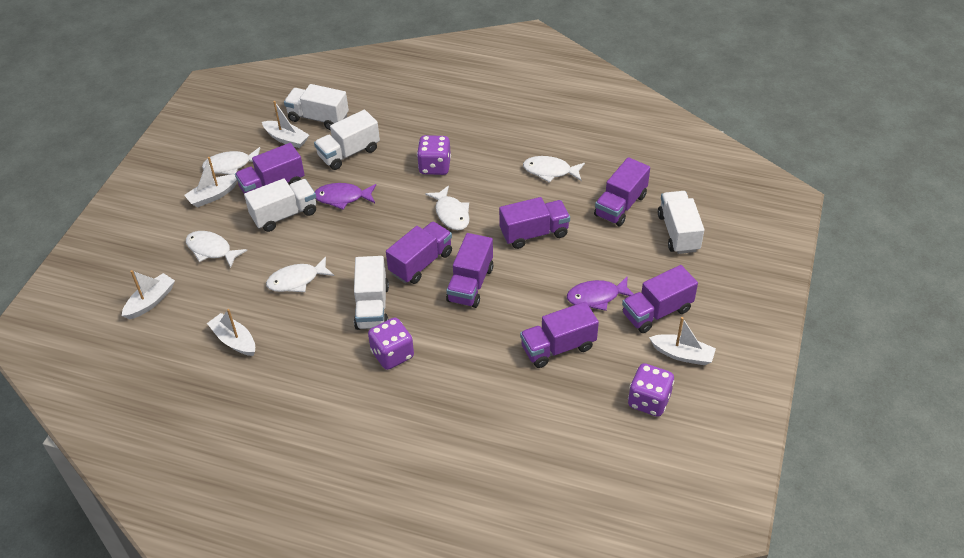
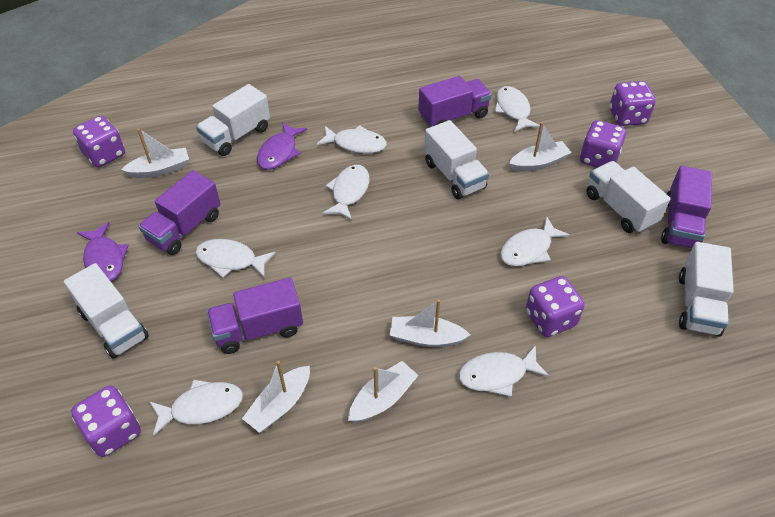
purple dice: 3 -> 5
purple truck: 7 -> 4
white fish: 5 -> 7

